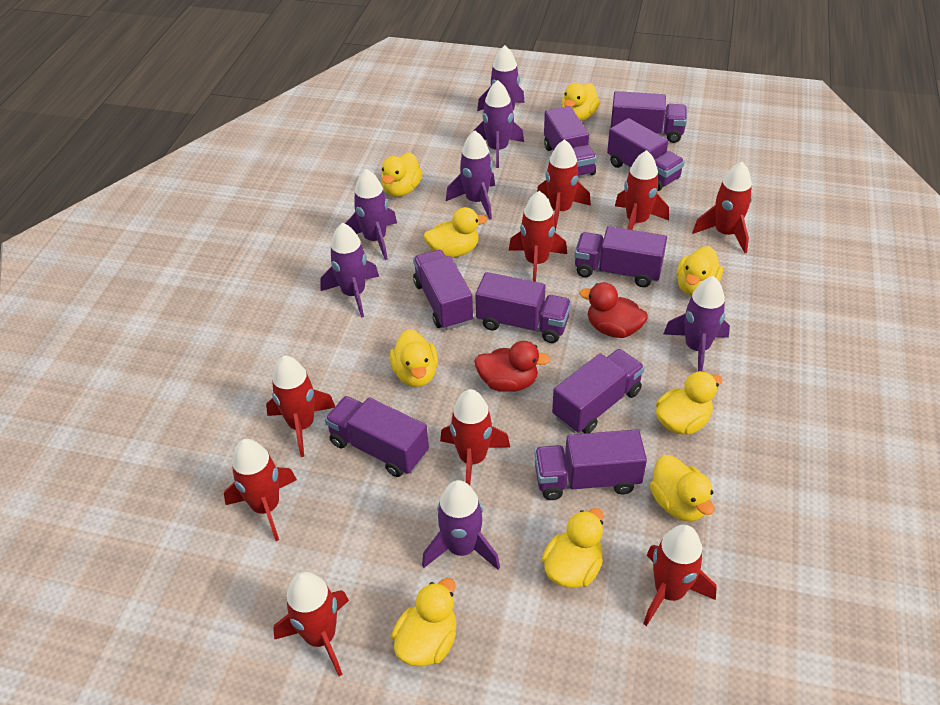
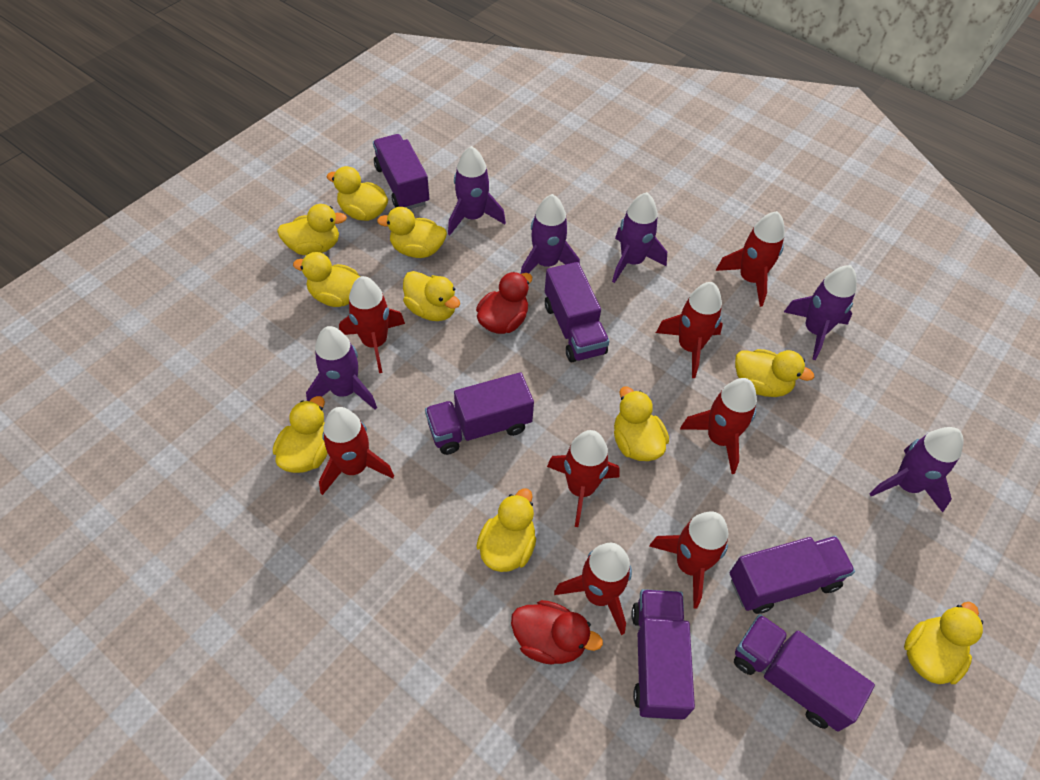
purple rocket: 7 -> 6
purple truck: 9 -> 6
red rocket: 9 -> 8
yellow duck: 9 -> 10

